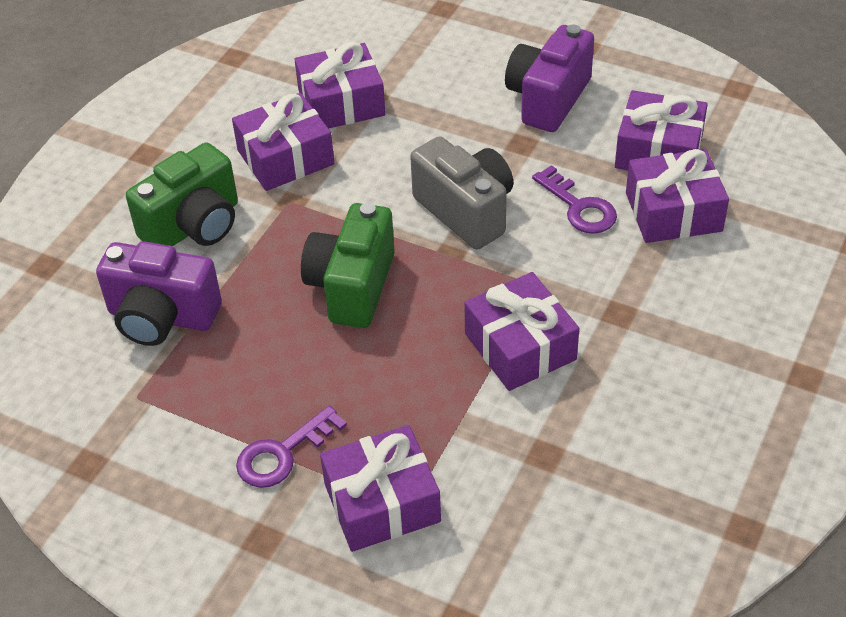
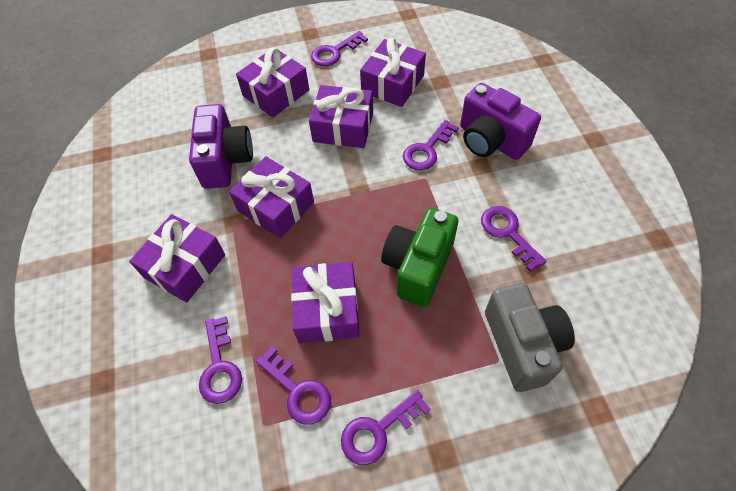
green camera: 2 -> 1
purple key: 2 -> 6

